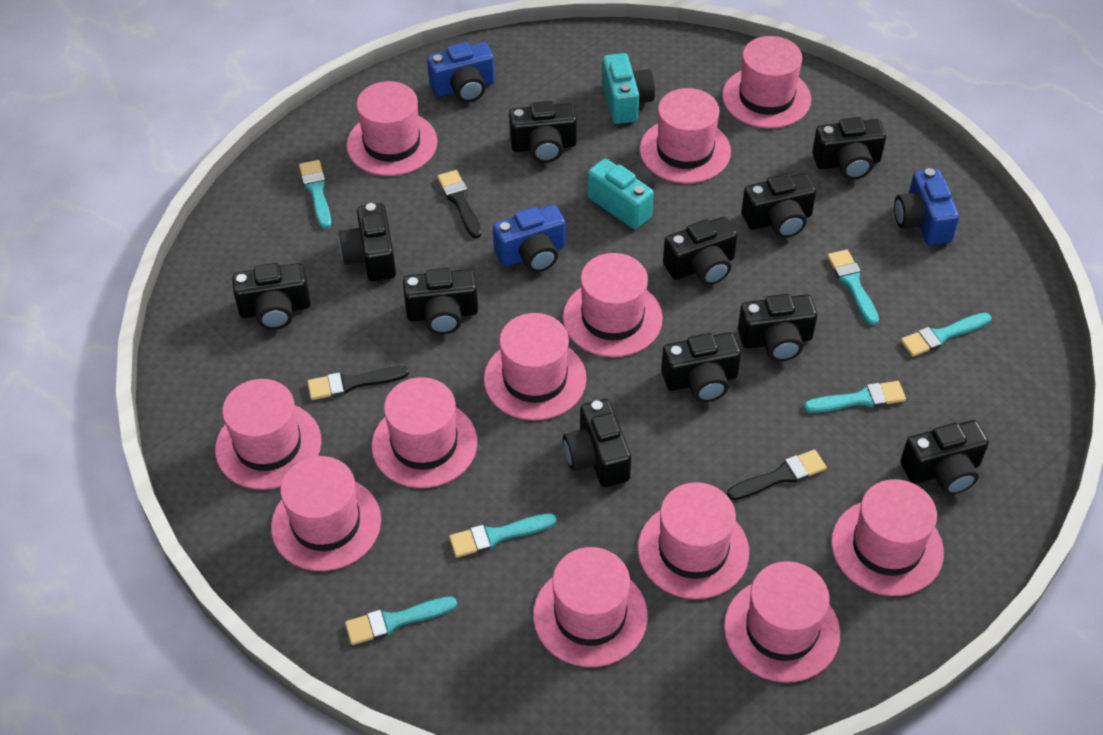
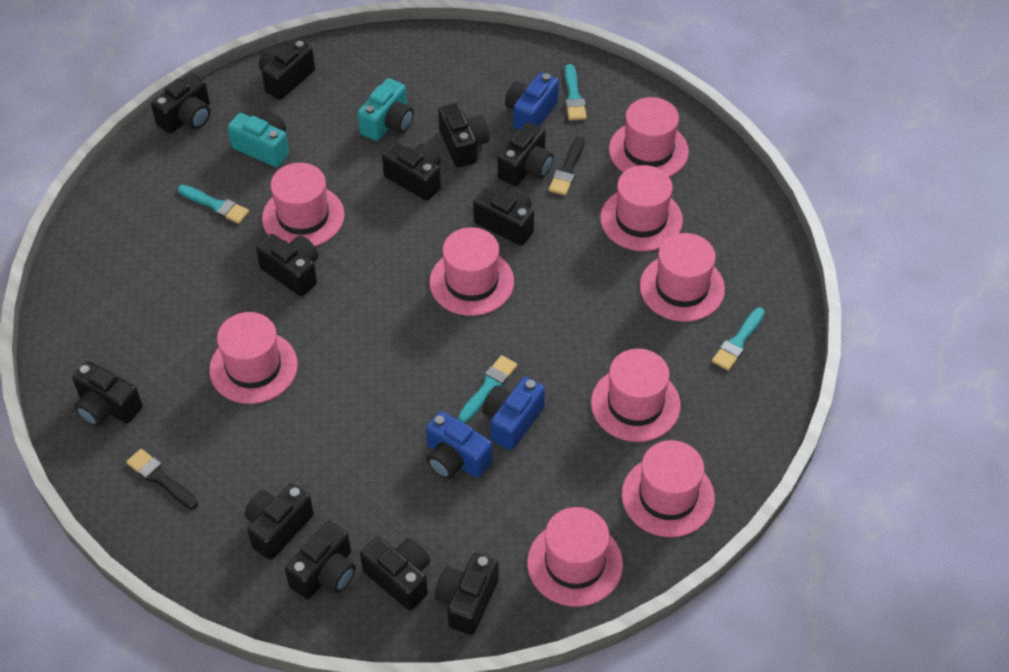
black brush: 3 -> 2
black camera: 11 -> 12
pink hat: 12 -> 9
turquoise brush: 6 -> 4

